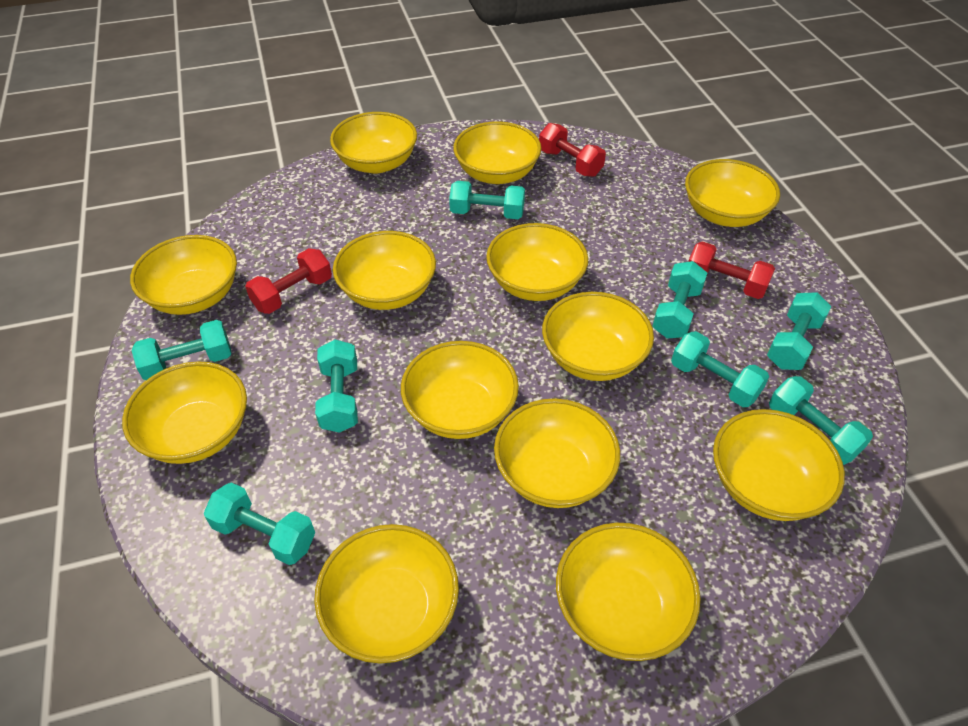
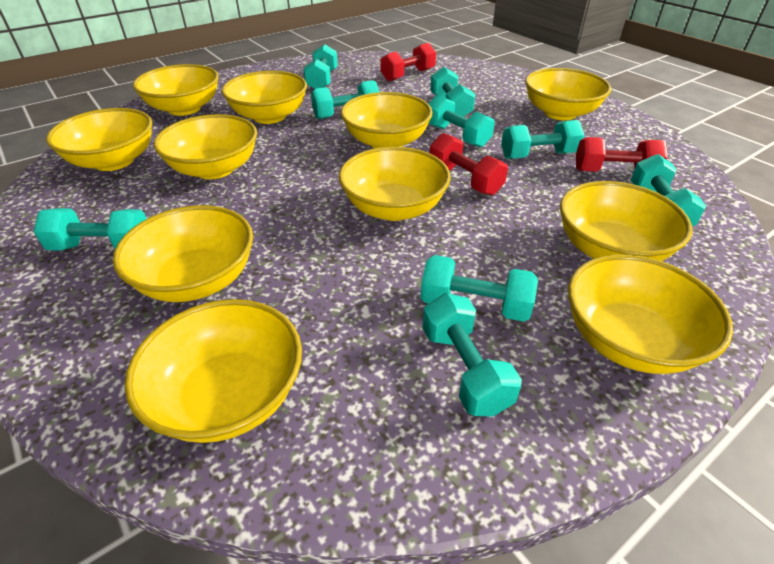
turquoise dumbbell: 8 -> 9
yellow bowl: 13 -> 11

